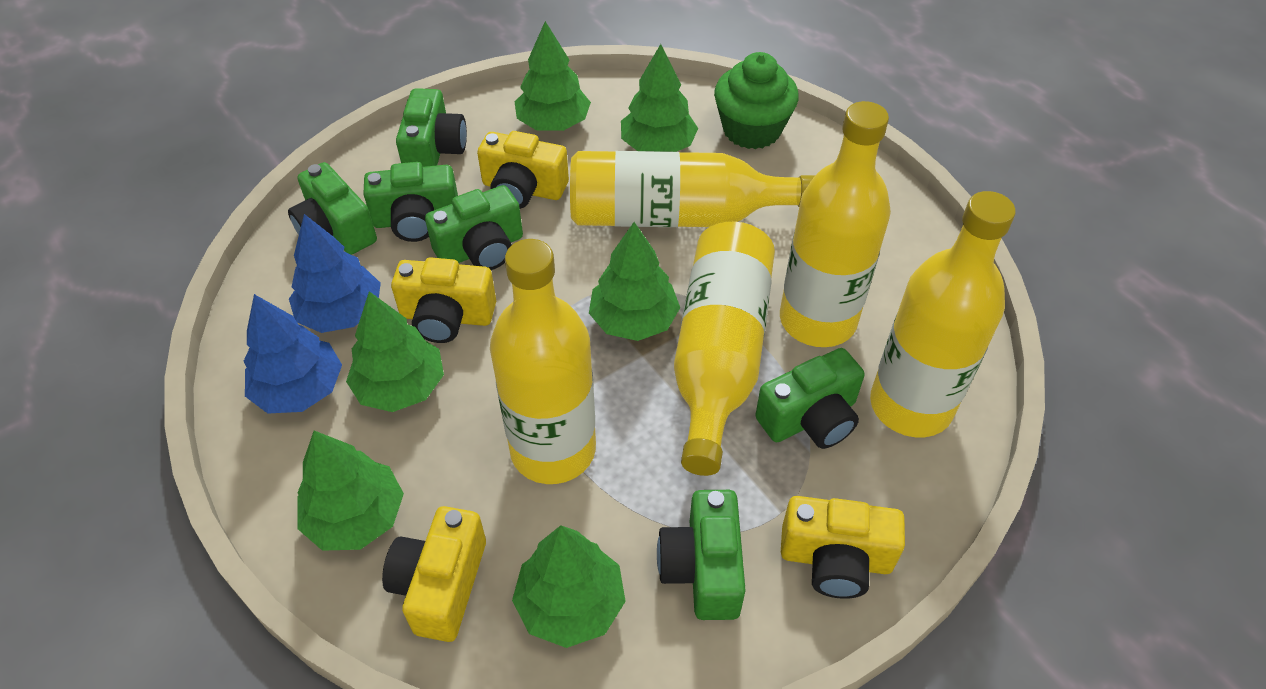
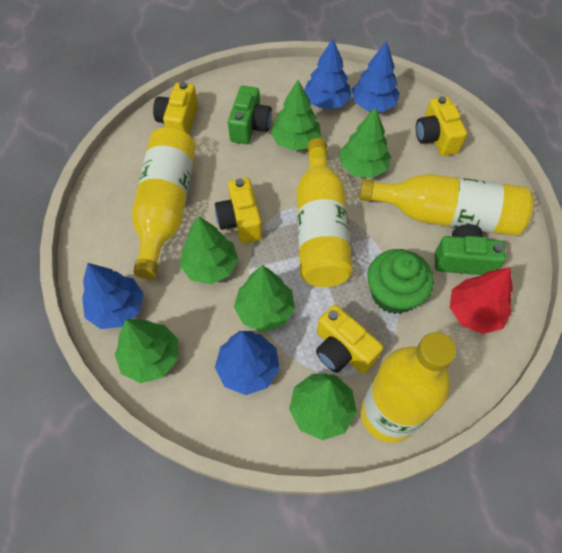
blue tree: 2 -> 4
green camera: 6 -> 2
red tree: 0 -> 1
yellow bottle: 5 -> 4

